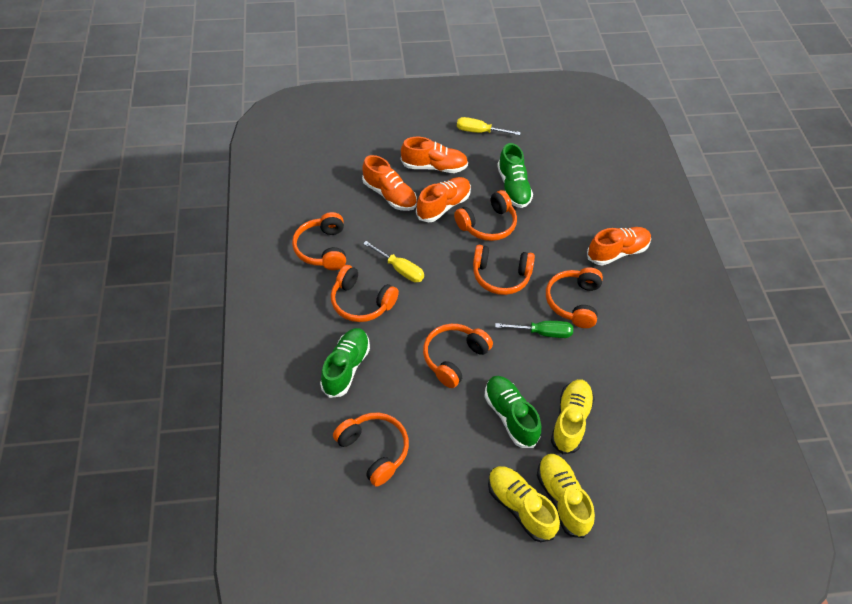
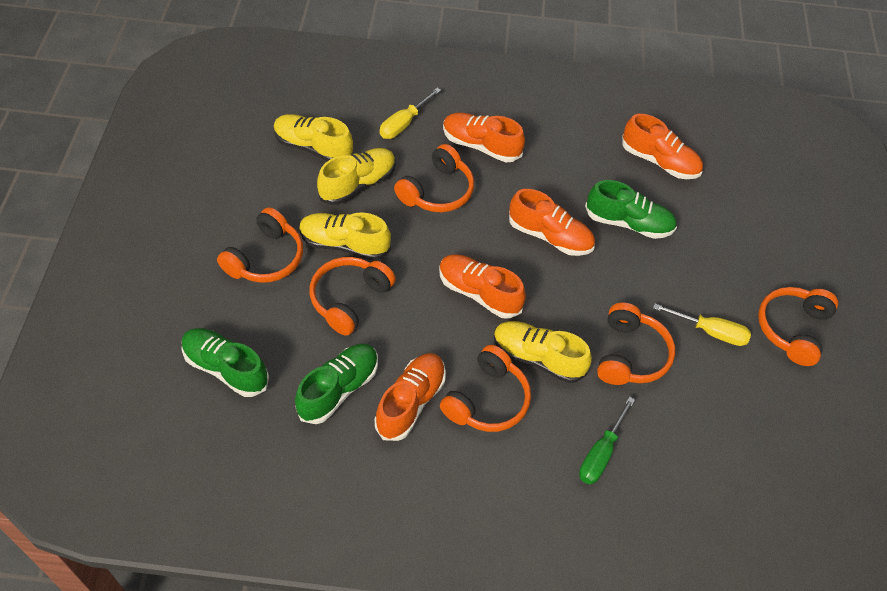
orange headphones: 7 -> 6
orange shoe: 4 -> 5
yellow shoe: 3 -> 4

